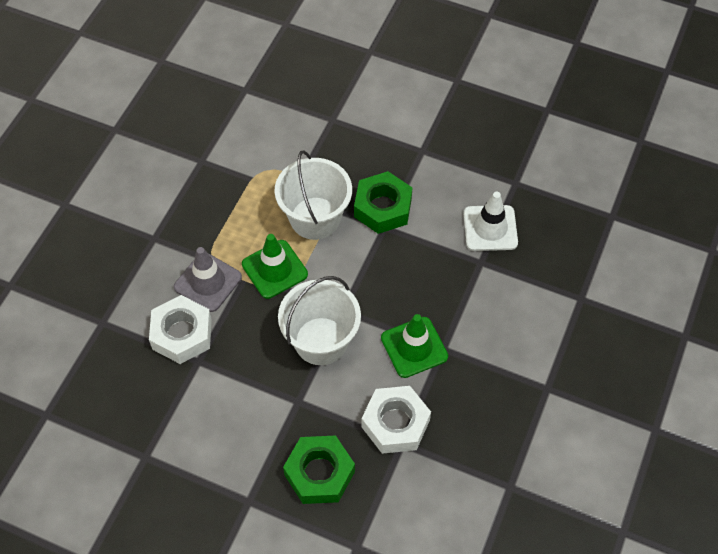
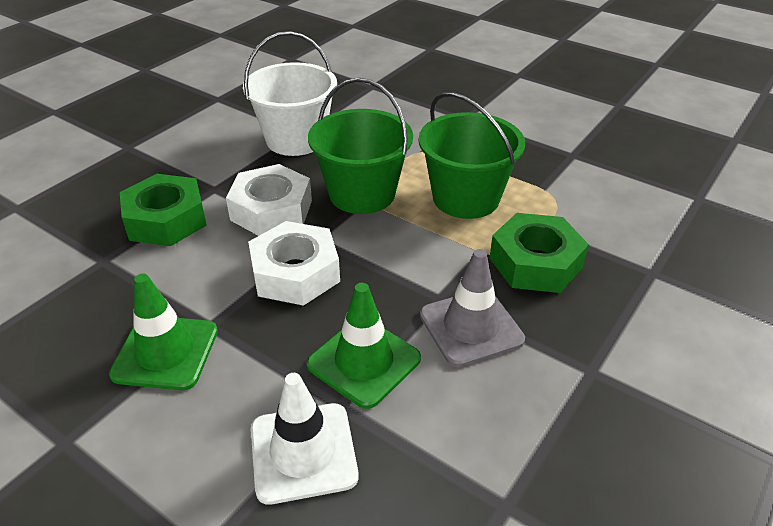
green bucket: 0 -> 2
white bucket: 2 -> 1

